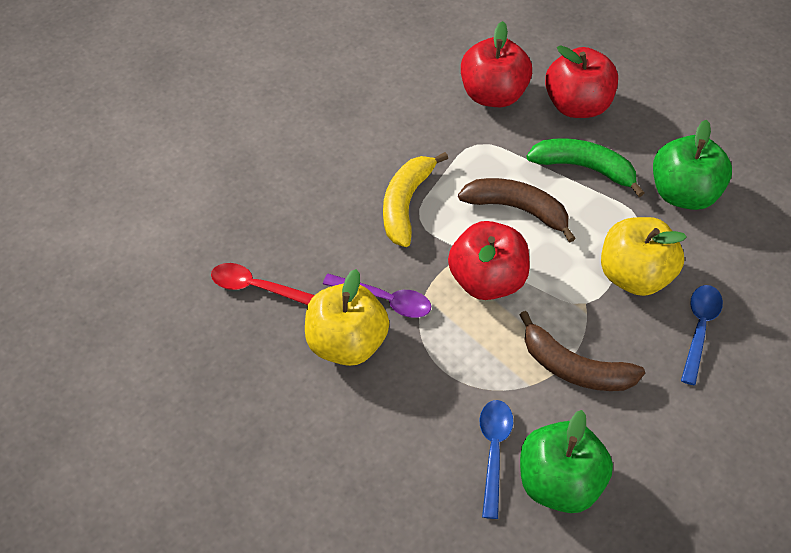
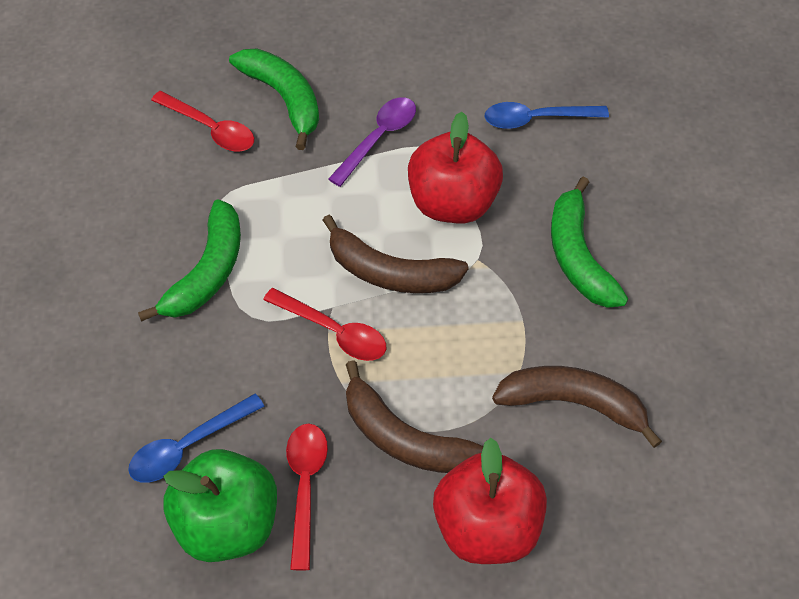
brown banana: 2 -> 3
green apple: 2 -> 1
green banana: 1 -> 3
red apple: 3 -> 2
red spoon: 1 -> 3
yellow apple: 2 -> 0
yellow banana: 1 -> 0

